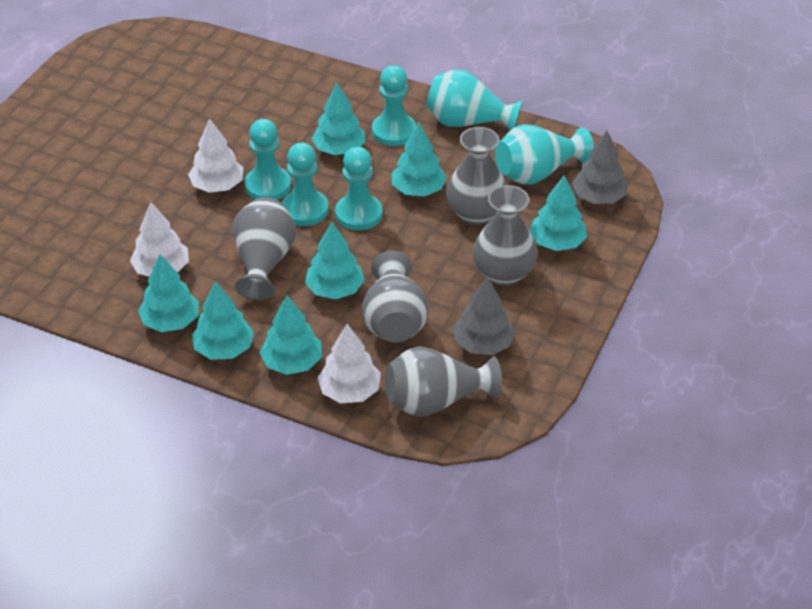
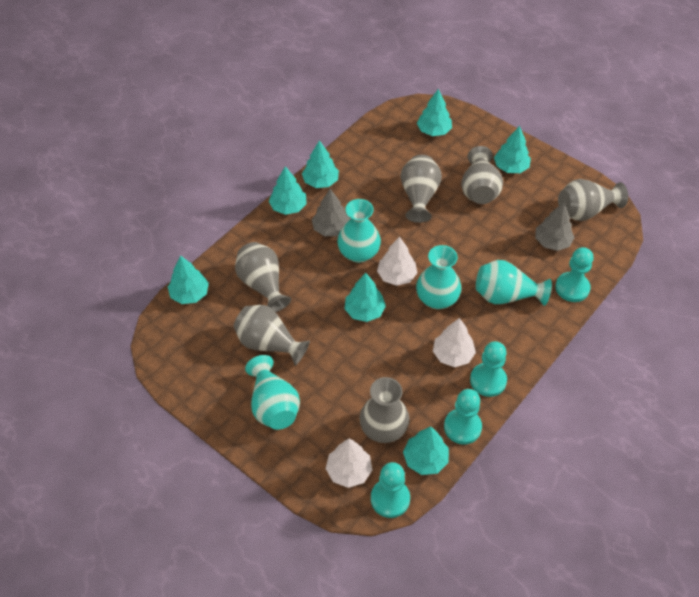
grey vase: 5 -> 6
turquoise vase: 2 -> 4

